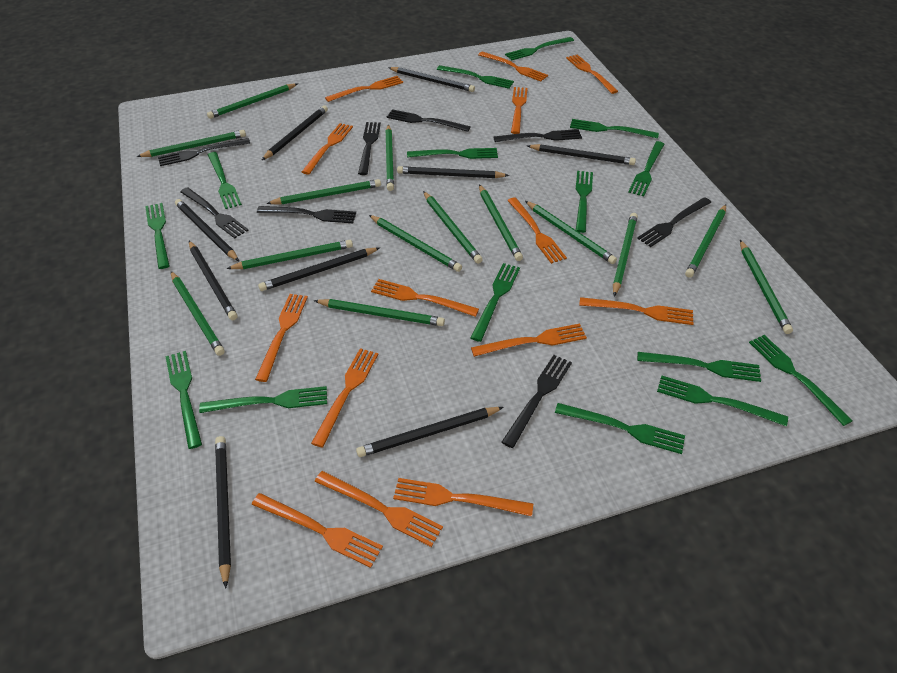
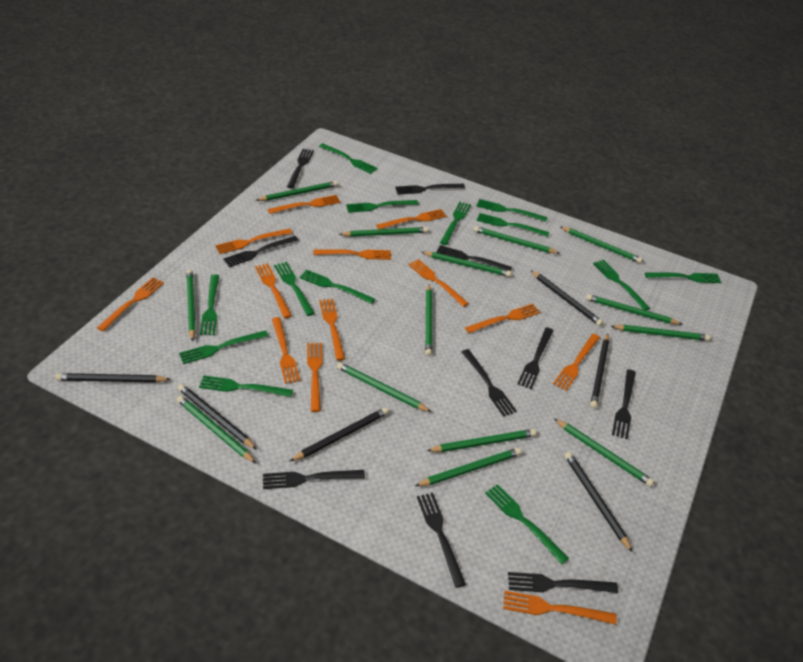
black fork: 8 -> 10
black pencil: 9 -> 6
green fork: 15 -> 13
orange fork: 14 -> 13

